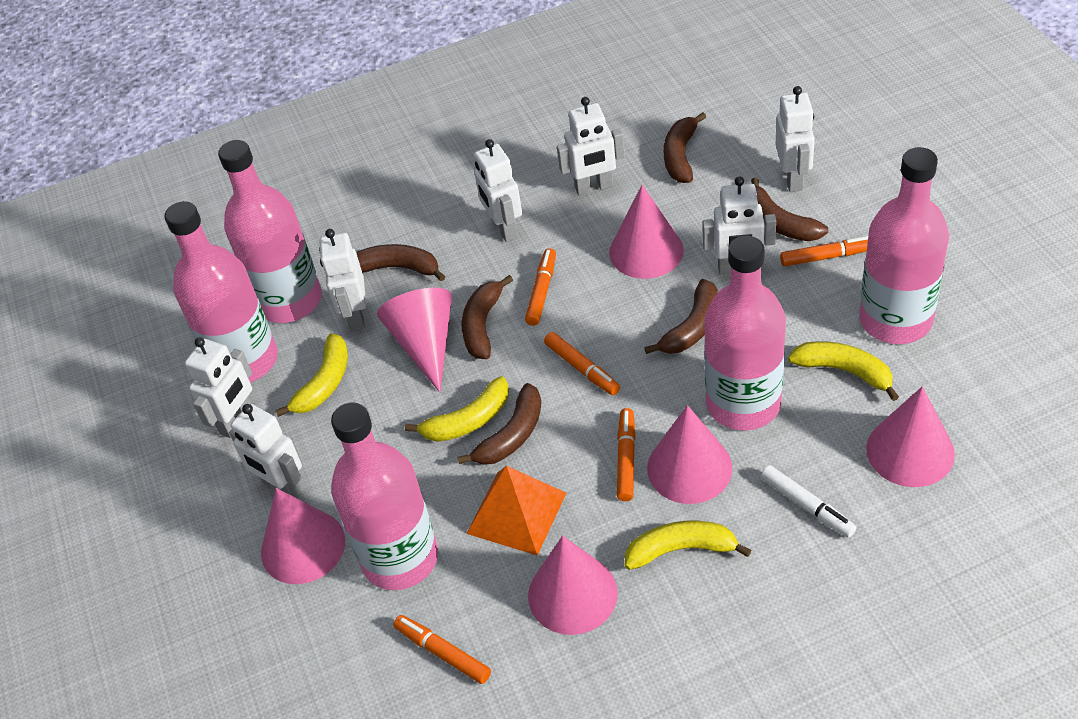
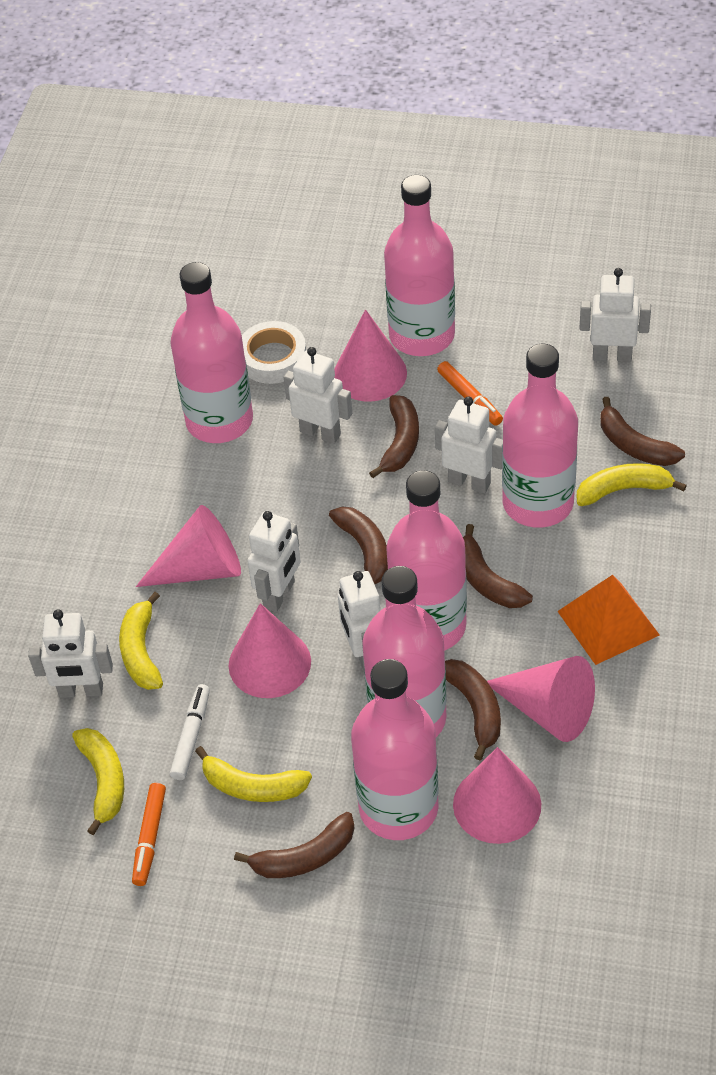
orange marker: 5 -> 2
pink bottle: 5 -> 6
pink cone: 6 -> 5
white robot: 7 -> 6
white tape: 0 -> 1

